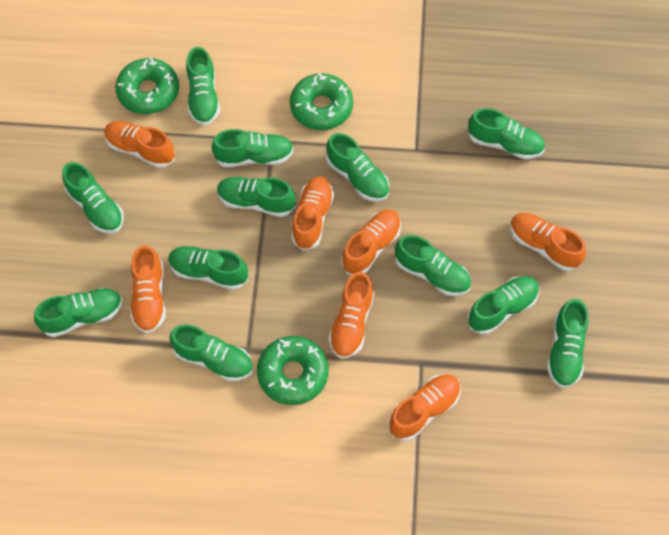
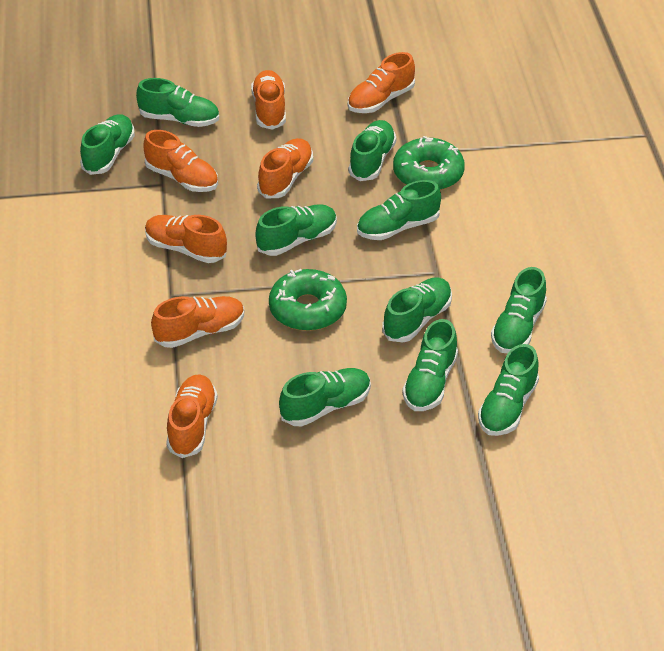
green donut: 3 -> 2
green shoe: 12 -> 10

